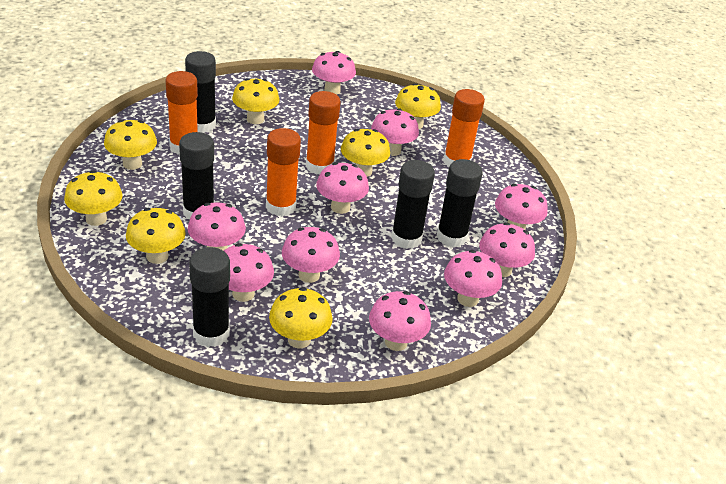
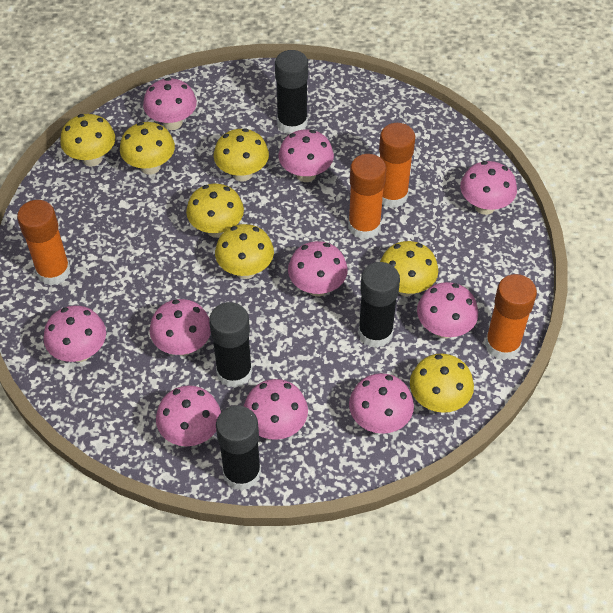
black glue stick: 5 -> 4

